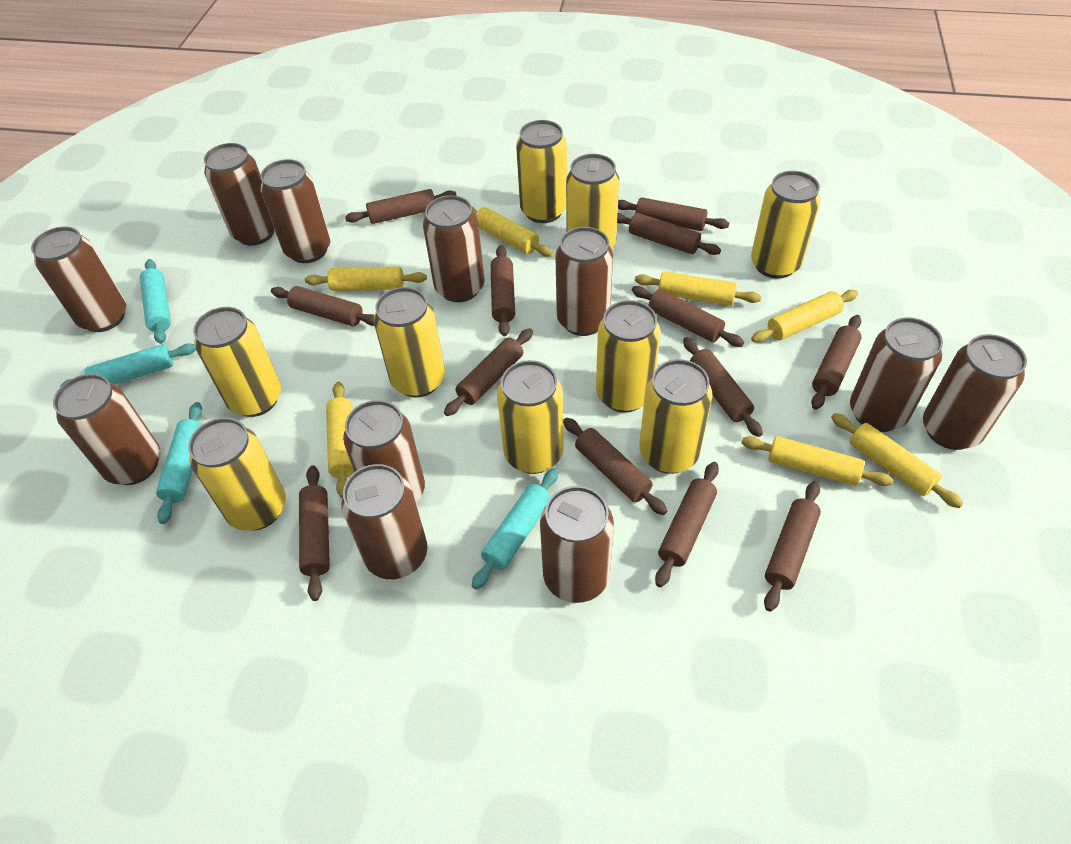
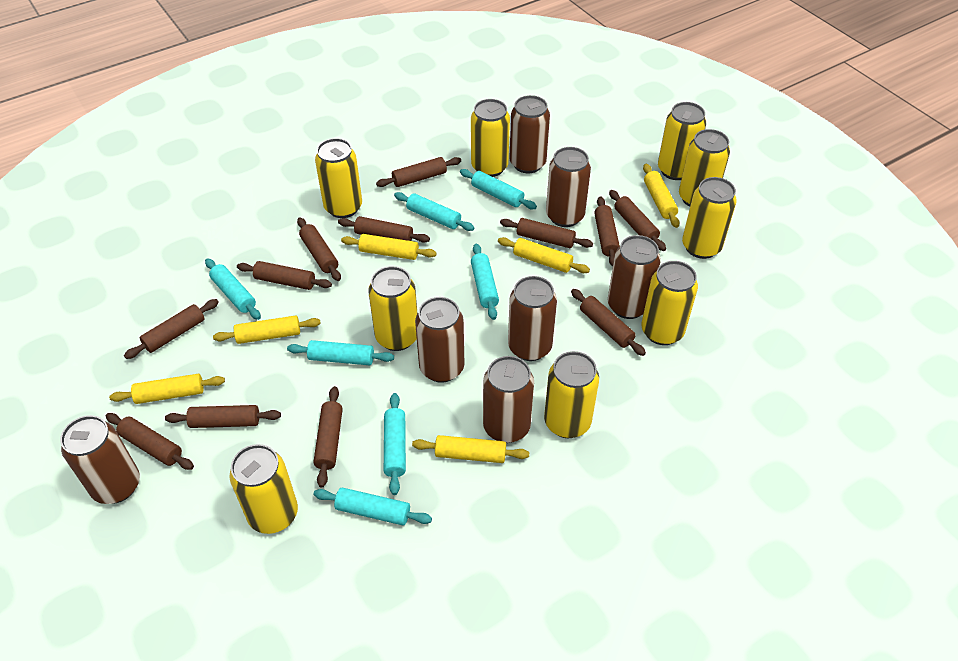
brown can: 11 -> 7
brown rolling pin: 13 -> 12
turquoise rolling pin: 4 -> 7
yellow rolling pin: 7 -> 6

